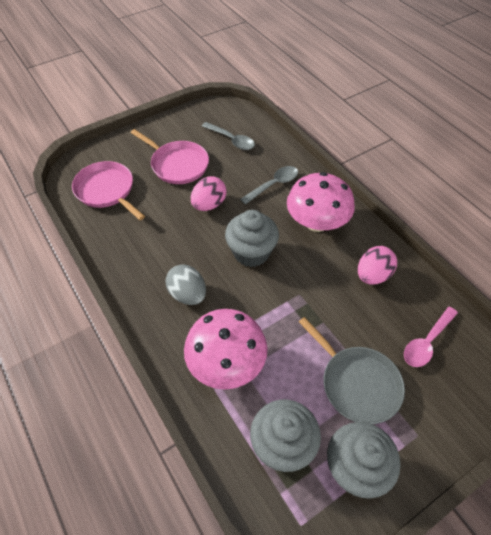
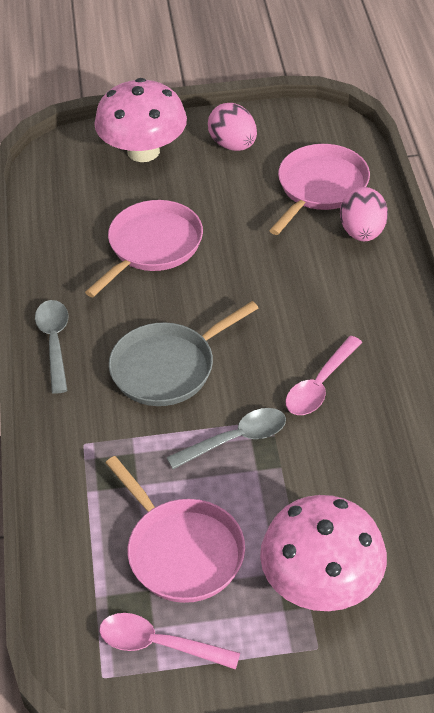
grey cupcake: 3 -> 0
grey egg: 1 -> 0
pink pan: 2 -> 3
pink spoon: 1 -> 2

